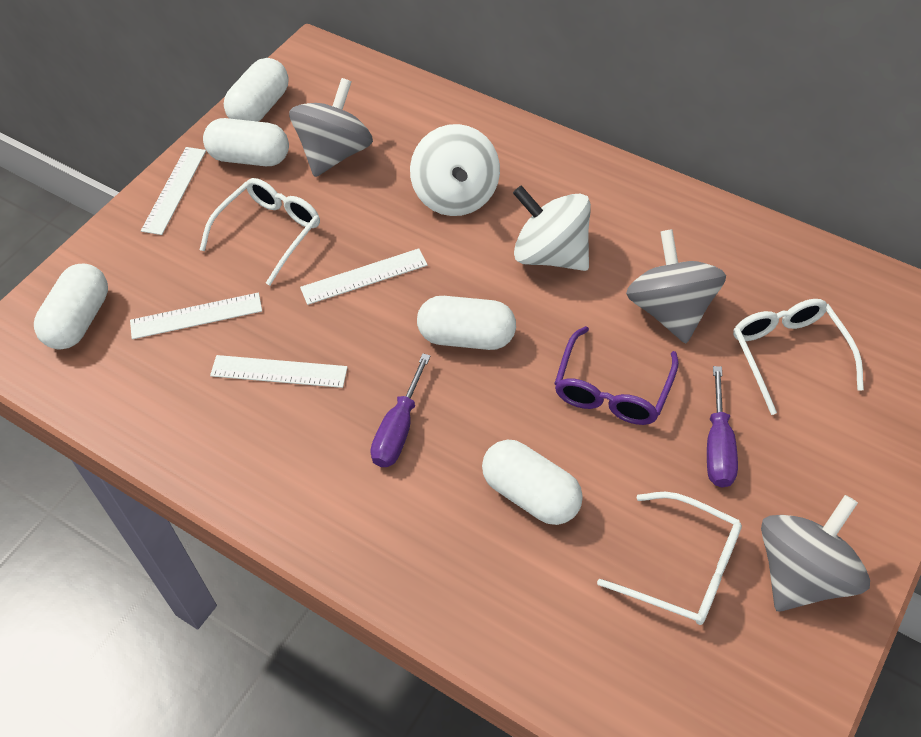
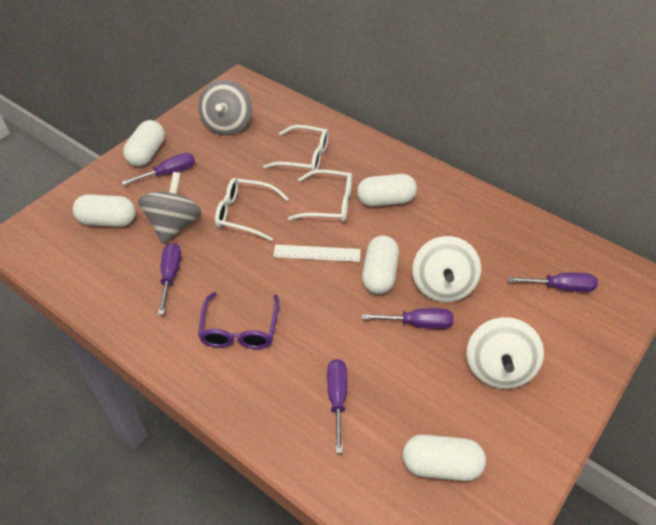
grey spinning top: 3 -> 2
purple screwdriver: 2 -> 5
white ruler: 4 -> 1

